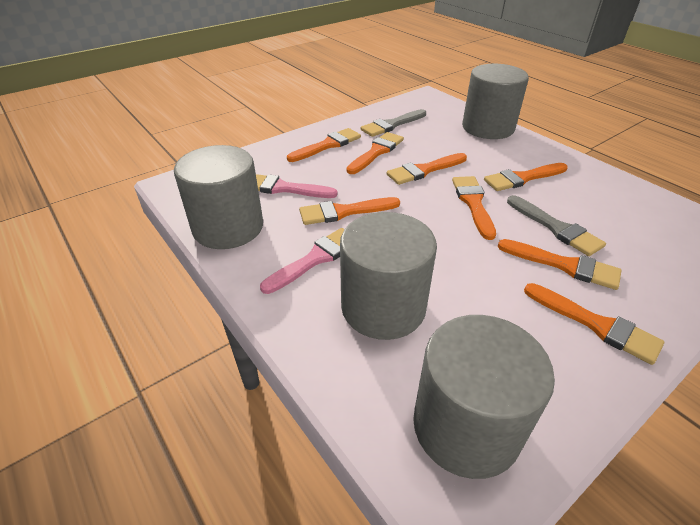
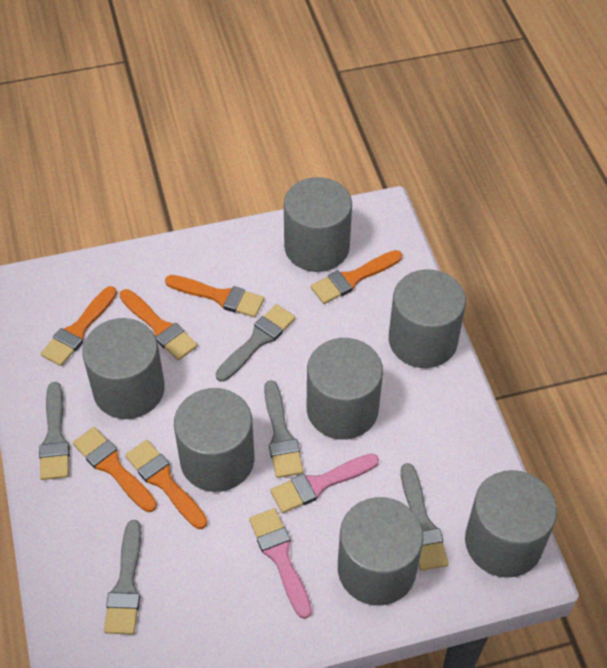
grey brush: 2 -> 5
grey cylinder: 4 -> 7
orange brush: 8 -> 6

